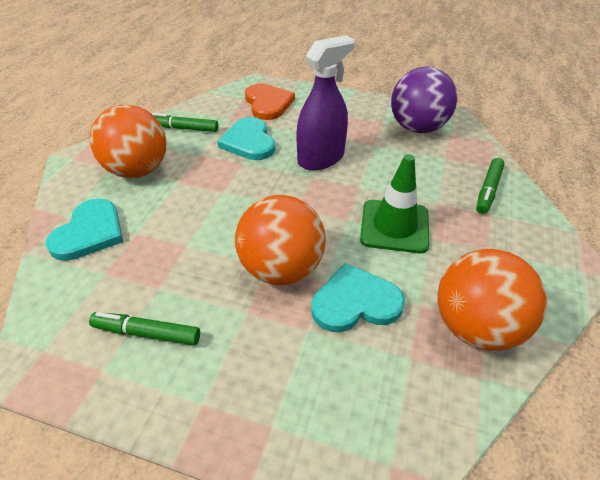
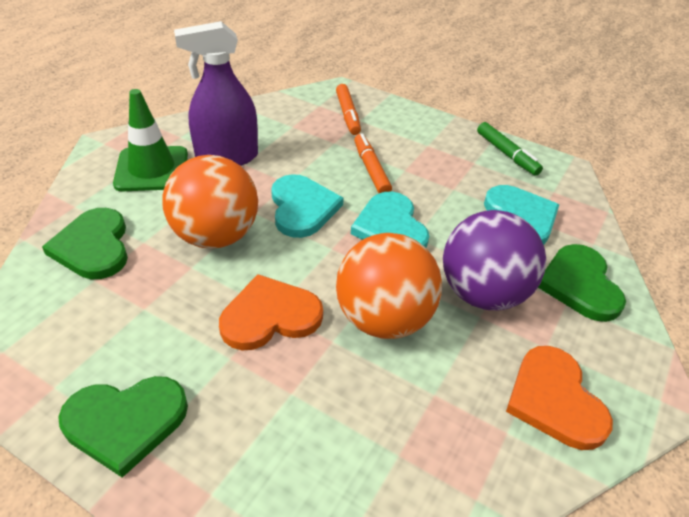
green heart: 0 -> 3
green marker: 3 -> 1
orange ball: 3 -> 2
orange heart: 1 -> 2
orange marker: 0 -> 2

